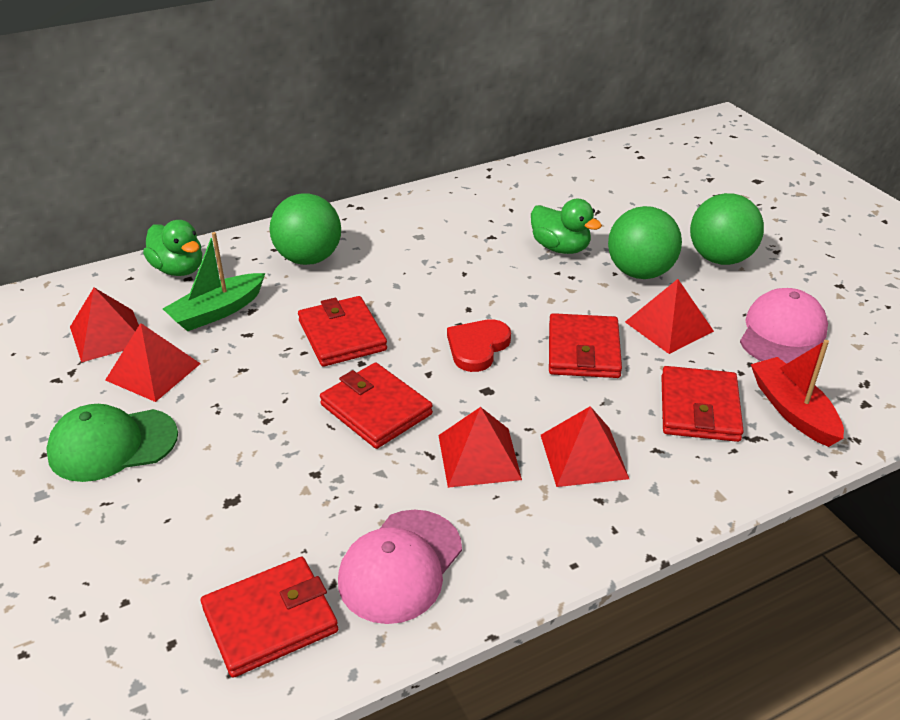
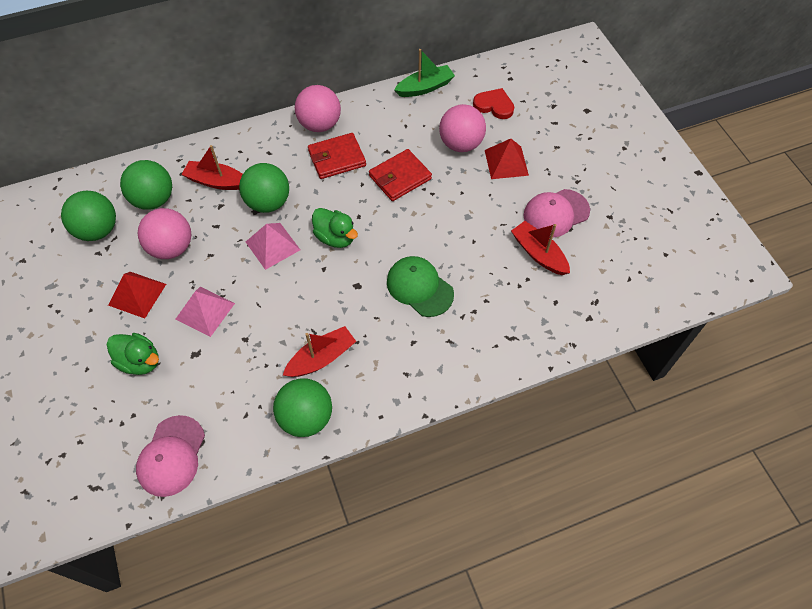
green ball: 3 -> 4
pink ball: 0 -> 3
pink pyramid: 0 -> 2
red boat: 1 -> 3
red pyramid: 5 -> 2
red wallet: 5 -> 2

